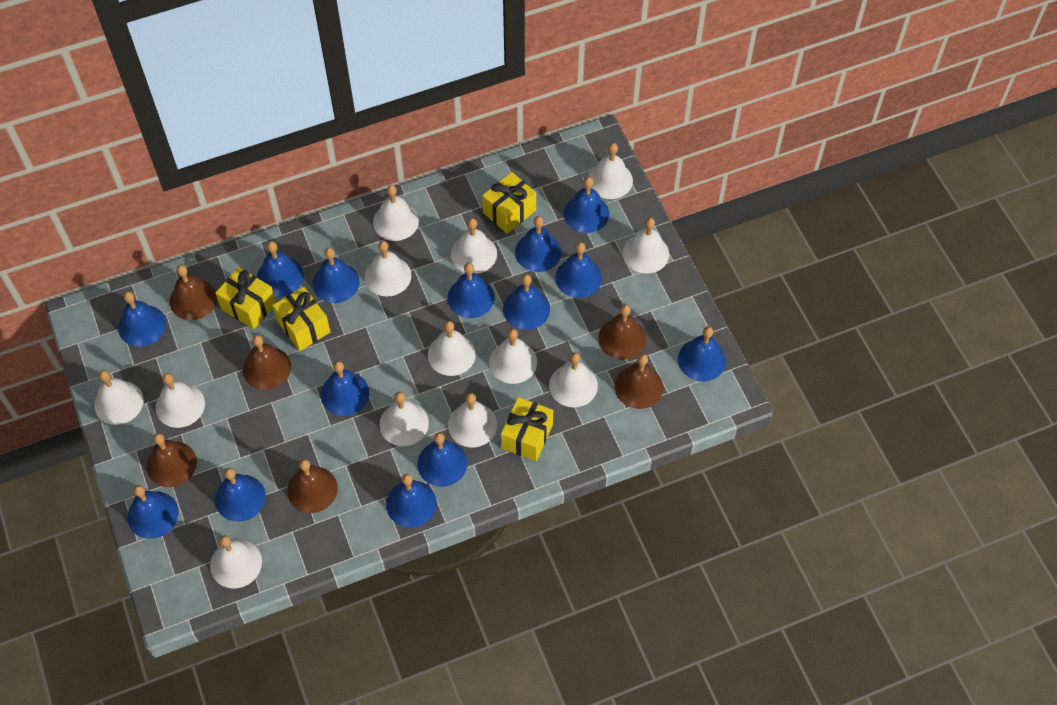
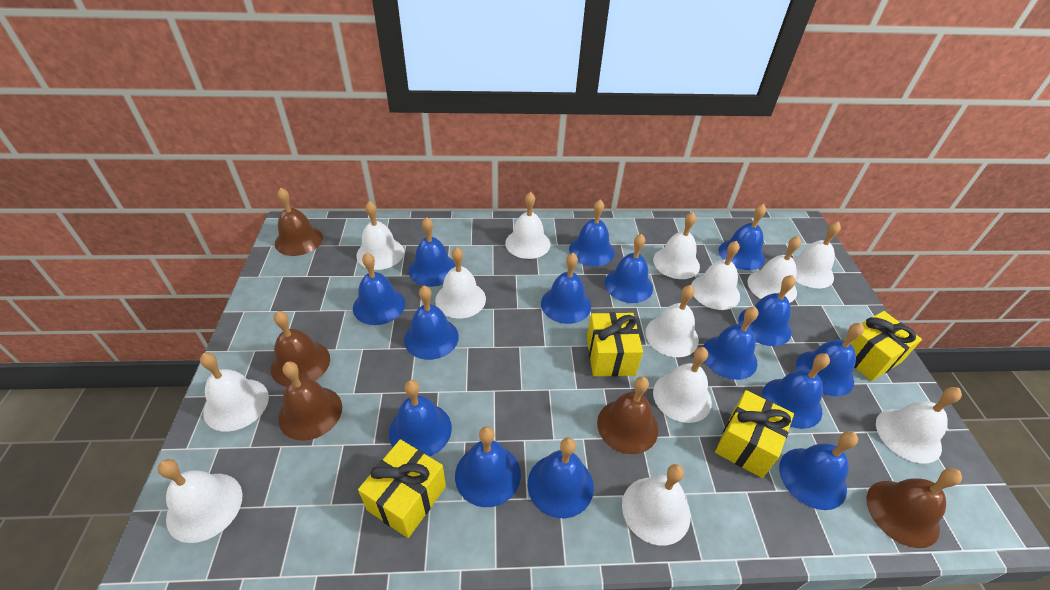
blue bell: 14 -> 15
brown bell: 6 -> 5

